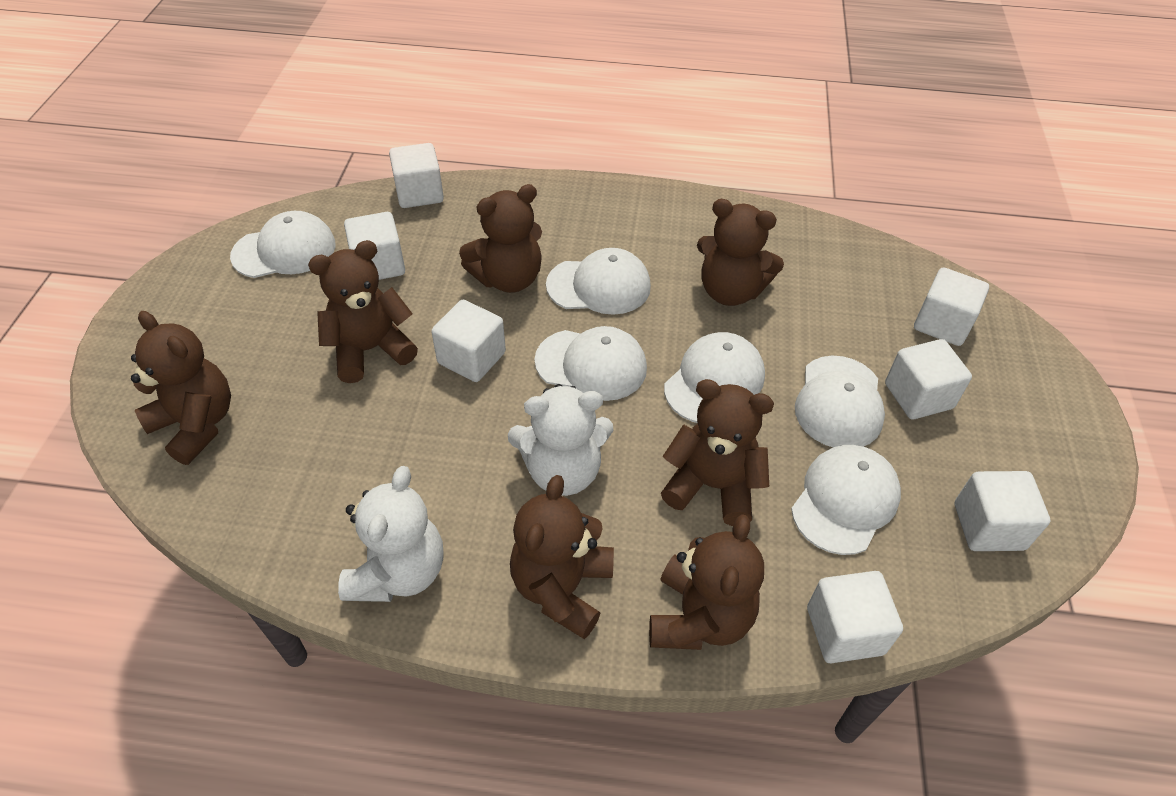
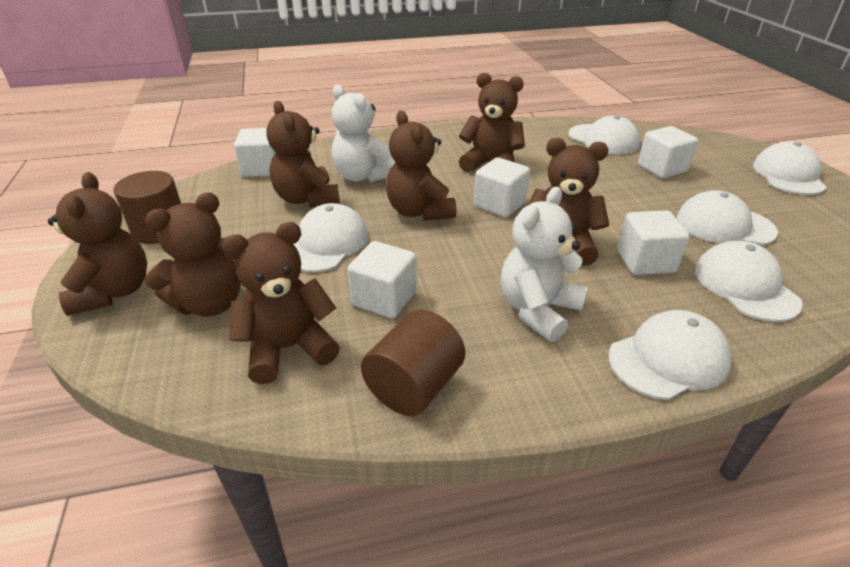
brown cylinder: 0 -> 2
white cube: 7 -> 5

